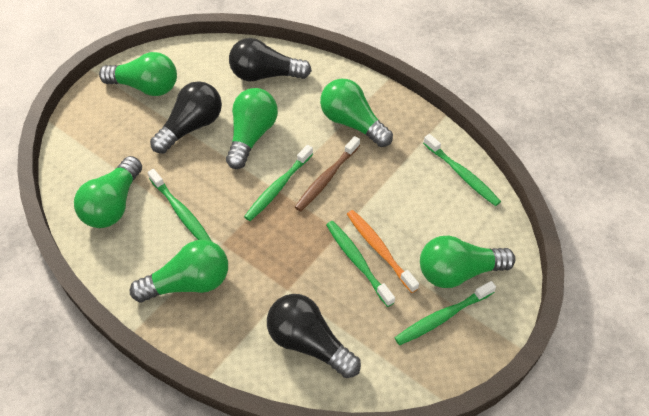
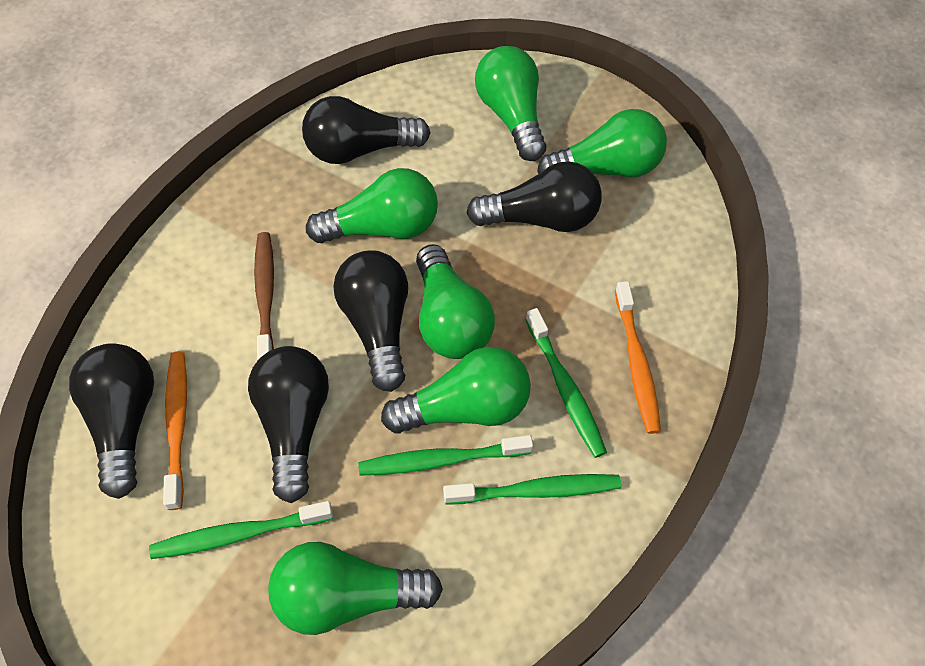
black light bulb: 3 -> 5
green toothbrush: 5 -> 4
orange toothbrush: 1 -> 2

